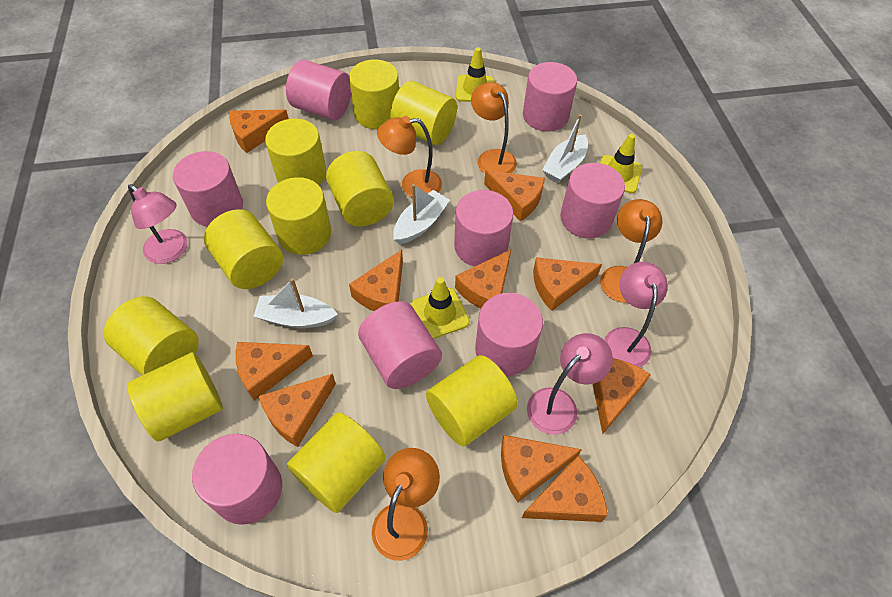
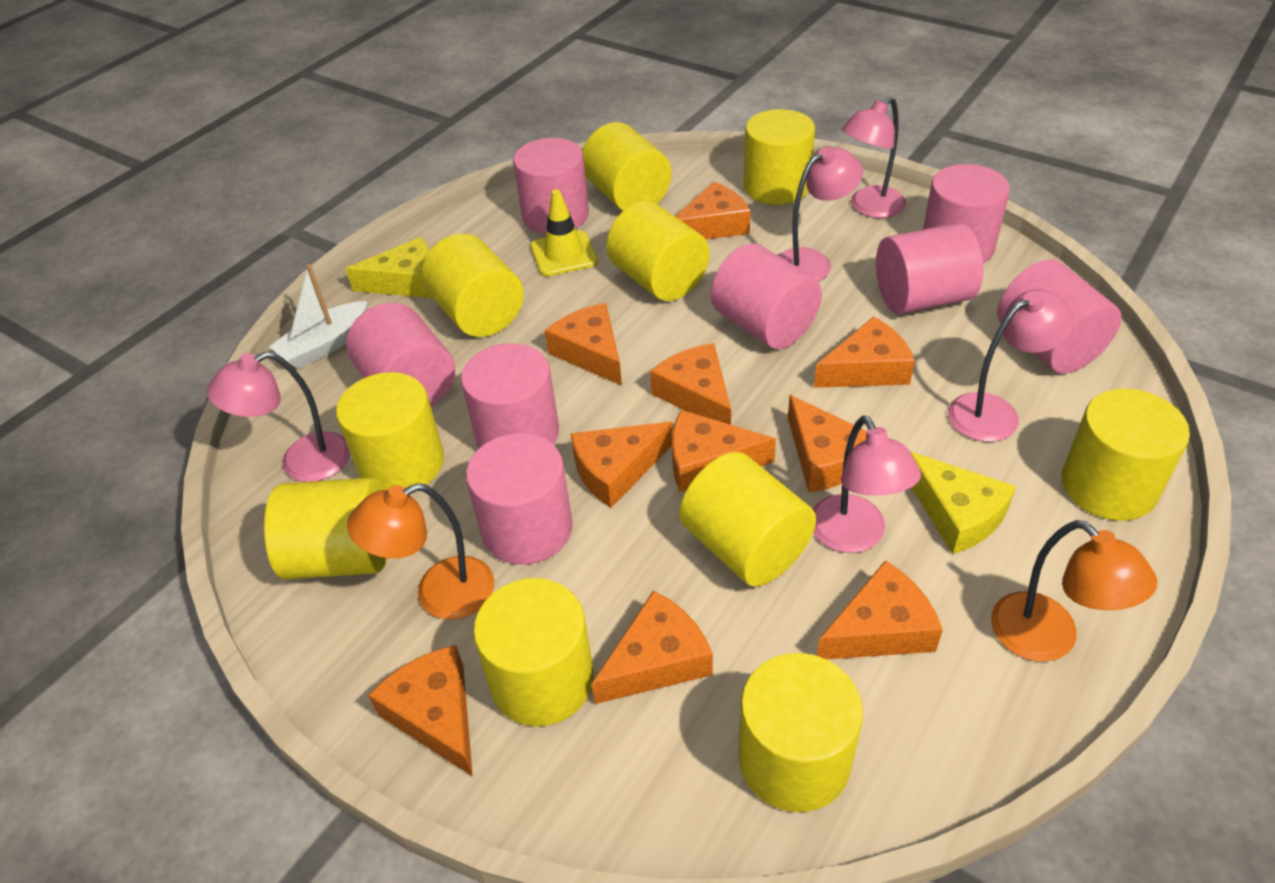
orange lamp: 4 -> 2
pink lamp: 3 -> 5
white boat: 3 -> 1
yellow cheese: 0 -> 2
yellow traffic cone: 3 -> 1

